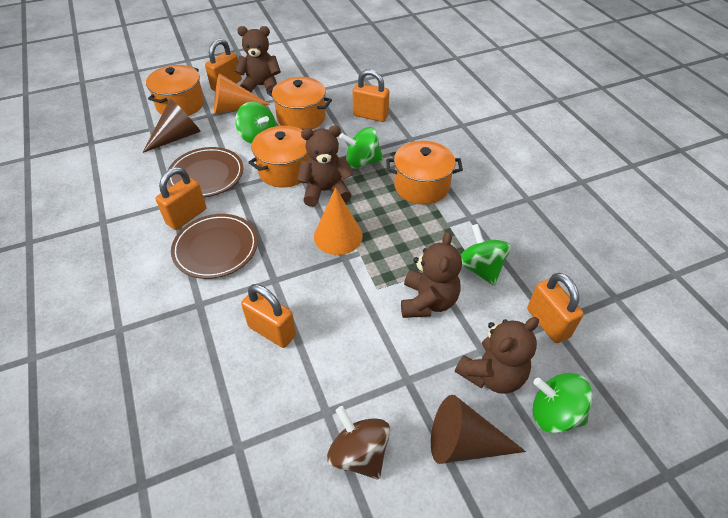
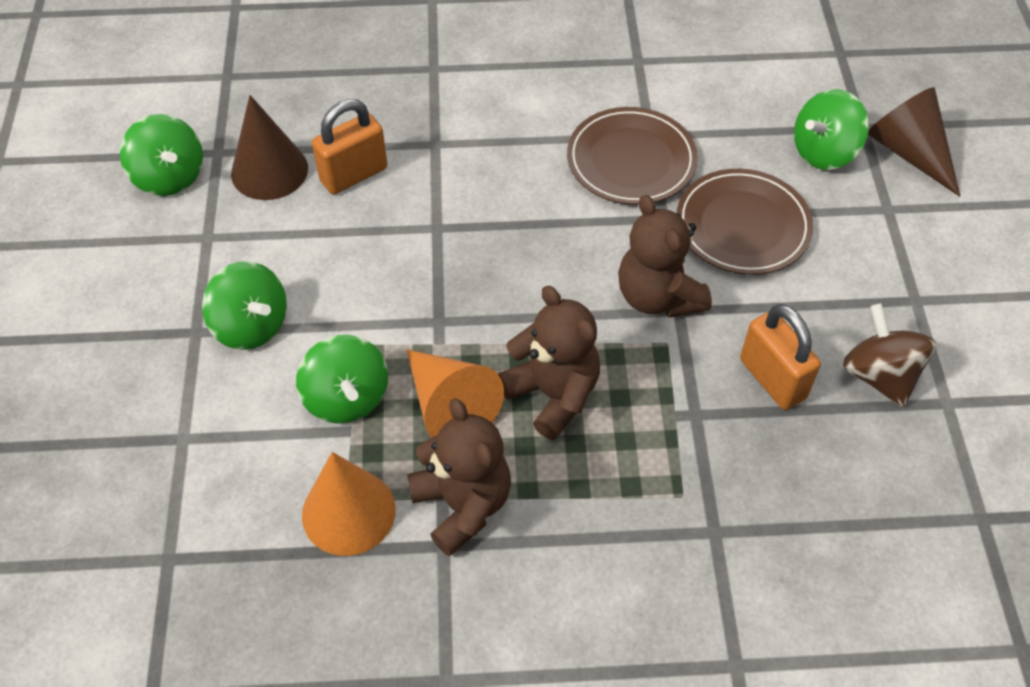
brown teddy bear: 4 -> 3
orange padlock: 5 -> 2
orange pot: 4 -> 0

